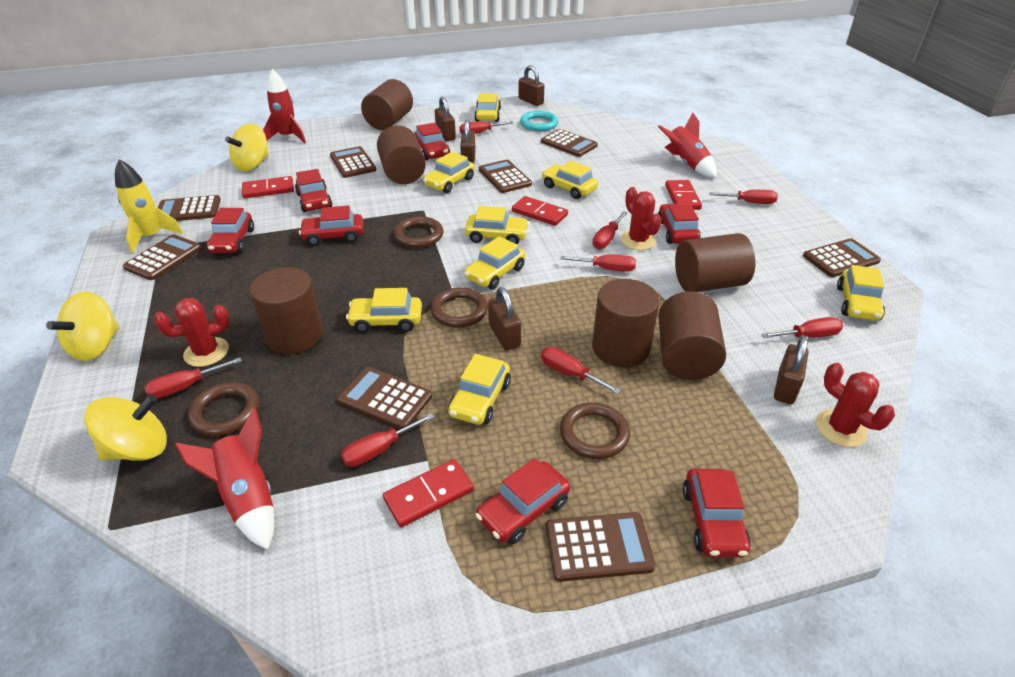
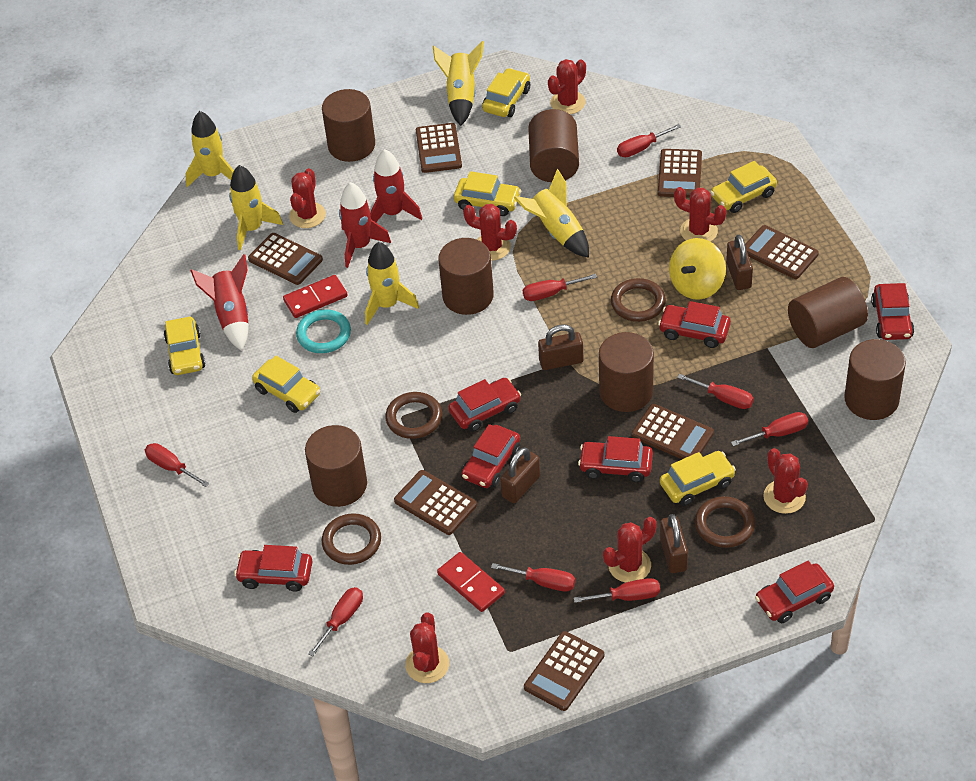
brown calculator: 8 -> 7
brown cylinder: 6 -> 7
brown padlock: 5 -> 4
red cactus: 3 -> 7
red domino: 4 -> 2
yellow car: 8 -> 6
yellow rocket: 1 -> 5
yellow spinning top: 3 -> 1

